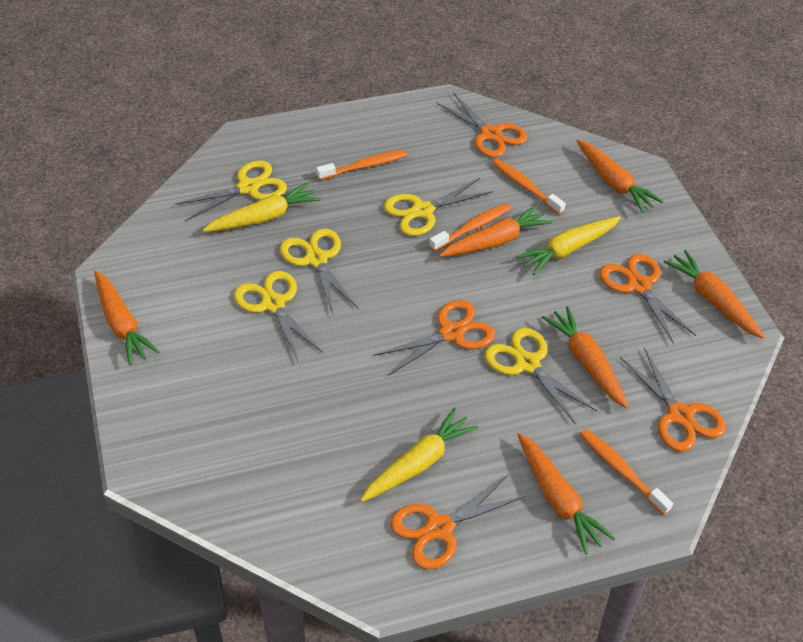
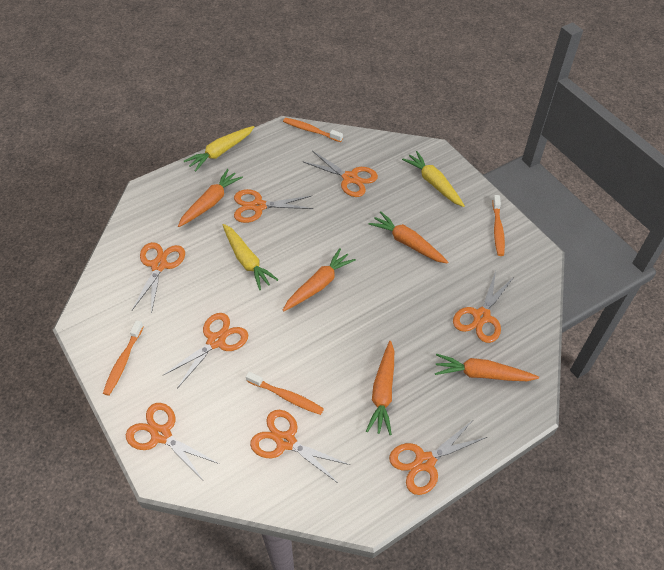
orange carrot: 6 -> 5
orange scissors: 5 -> 8
yellow scissors: 5 -> 0

